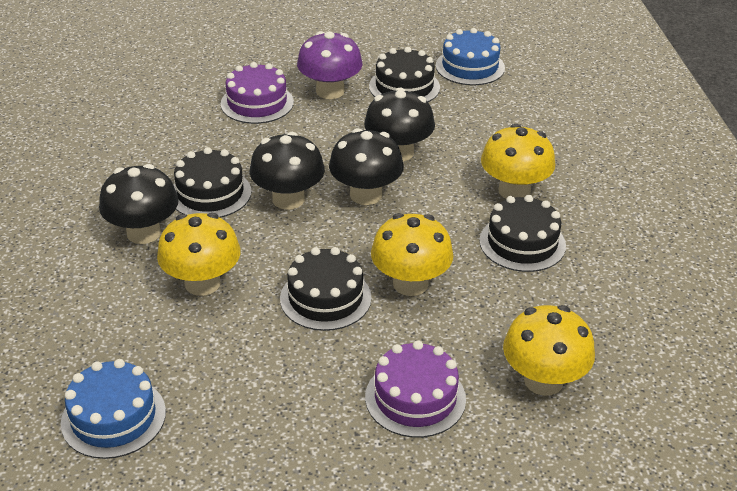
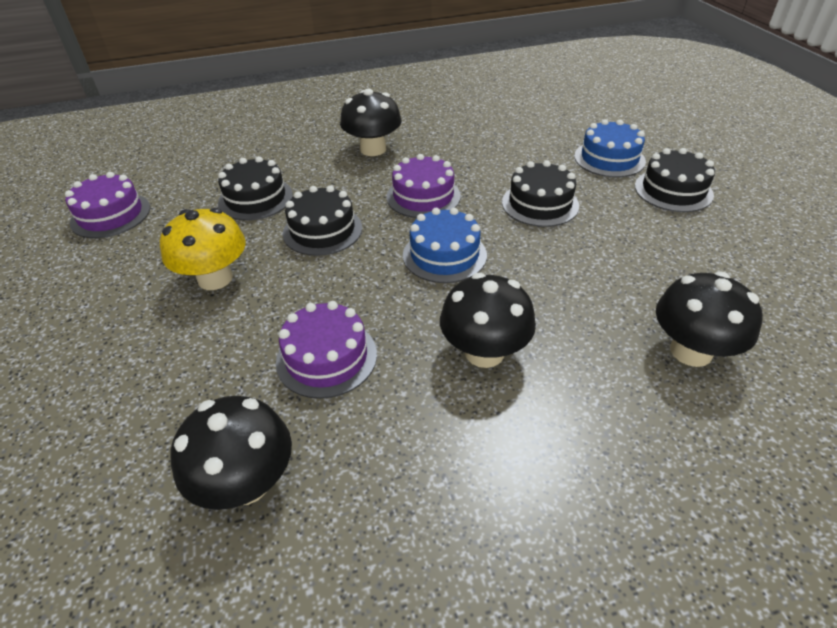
purple cake: 2 -> 3
purple mushroom: 1 -> 0
yellow mushroom: 4 -> 1

